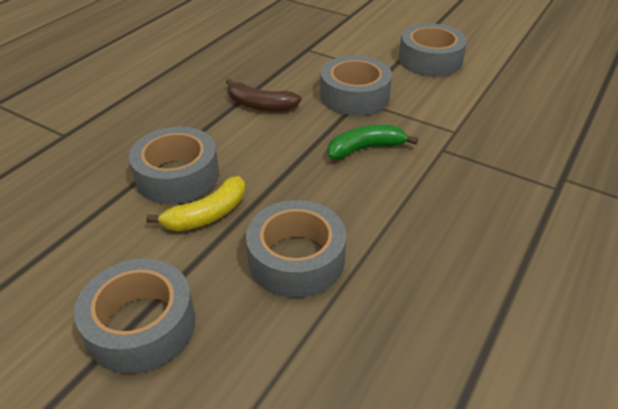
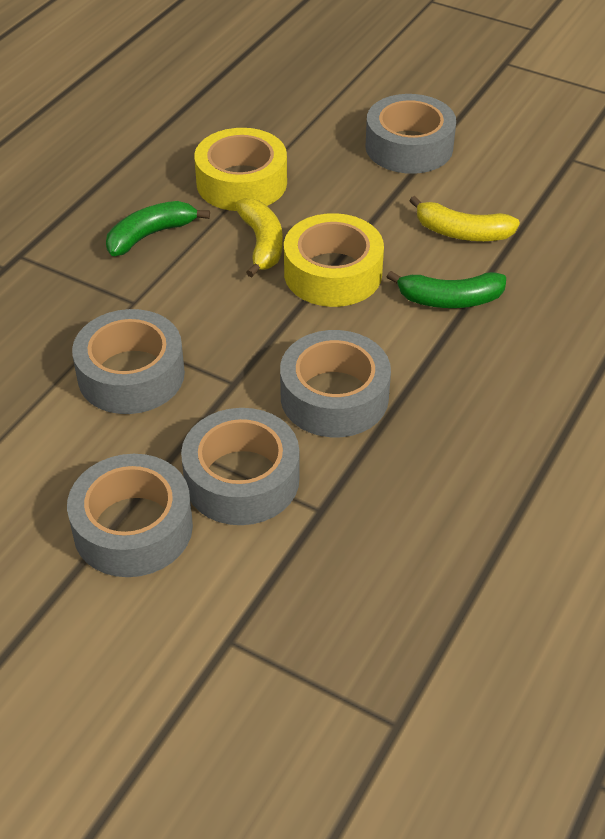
brown banana: 1 -> 0
green banana: 1 -> 2
yellow banana: 1 -> 2
yellow tape: 0 -> 2

